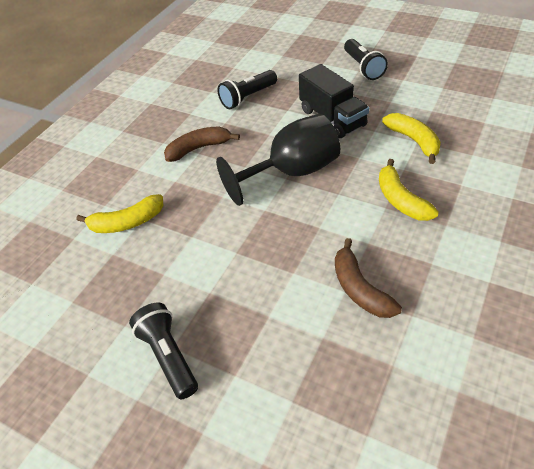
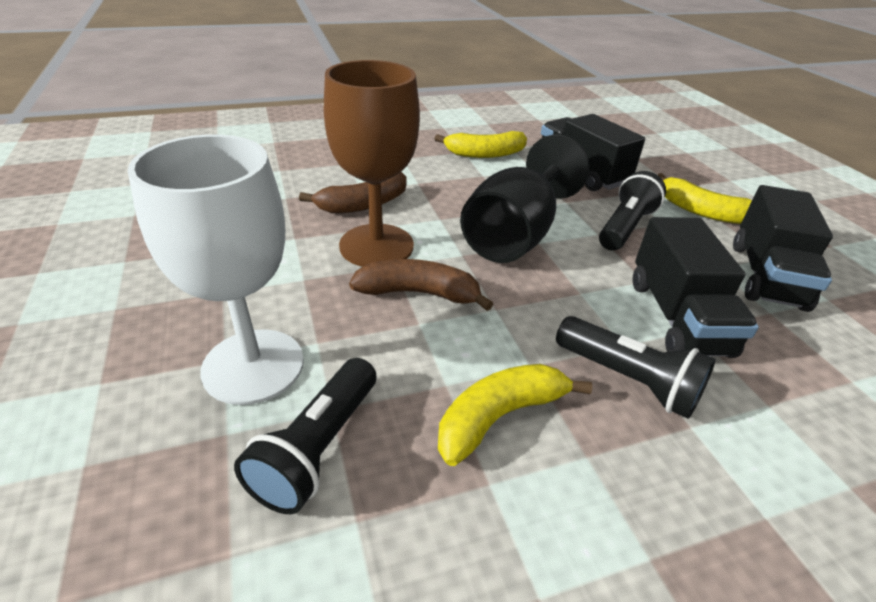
black truck: 1 -> 3
brown goblet: 0 -> 1
white goblet: 0 -> 1

